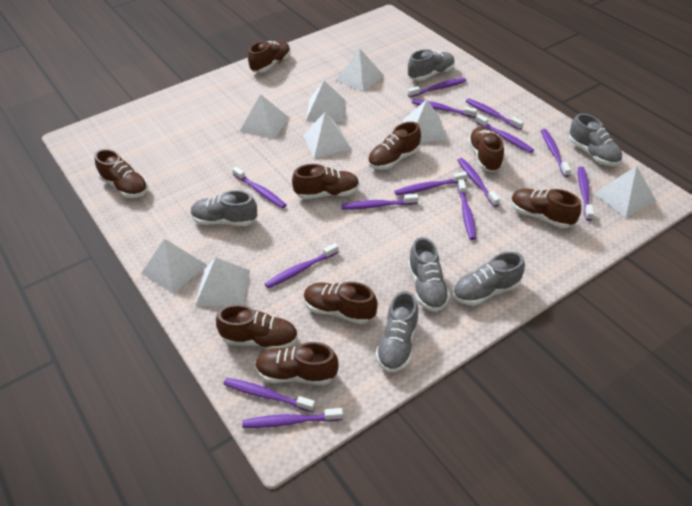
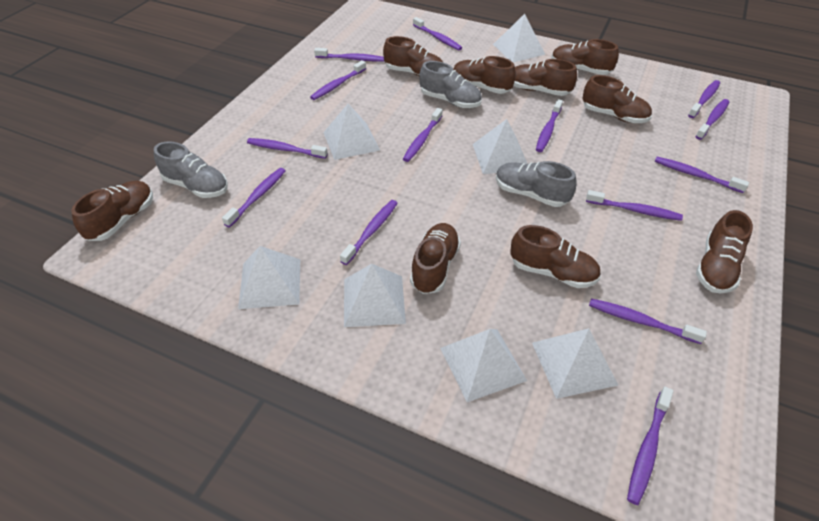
grey shoe: 6 -> 3
white pyramid: 8 -> 7

